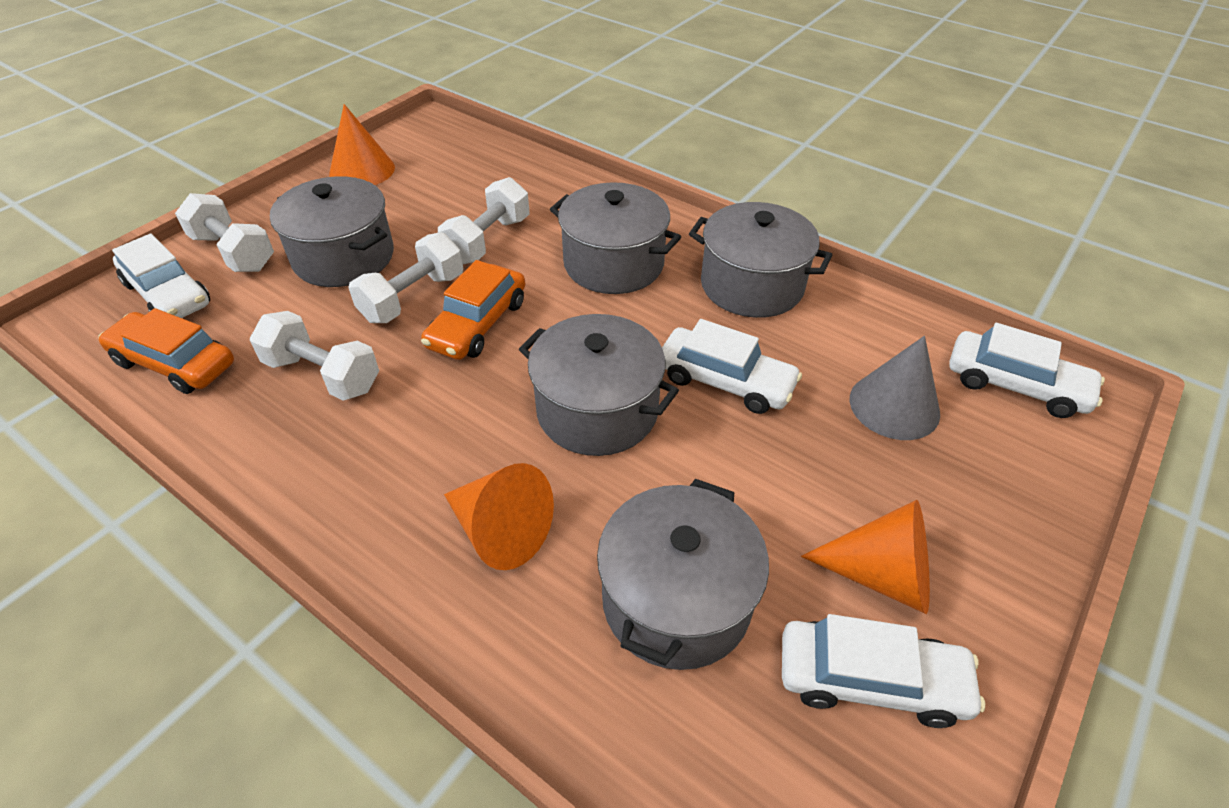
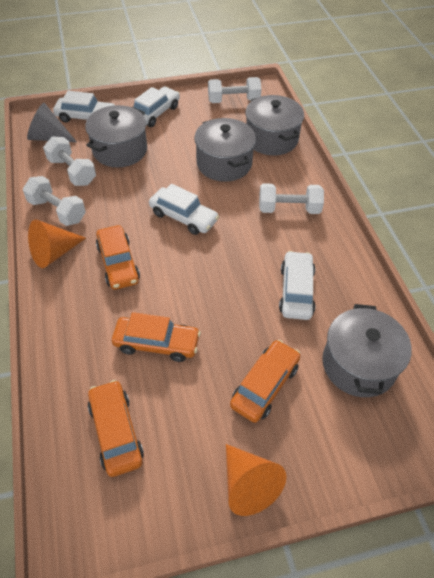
grey pot: 5 -> 4
orange car: 2 -> 4
orange cone: 3 -> 2

